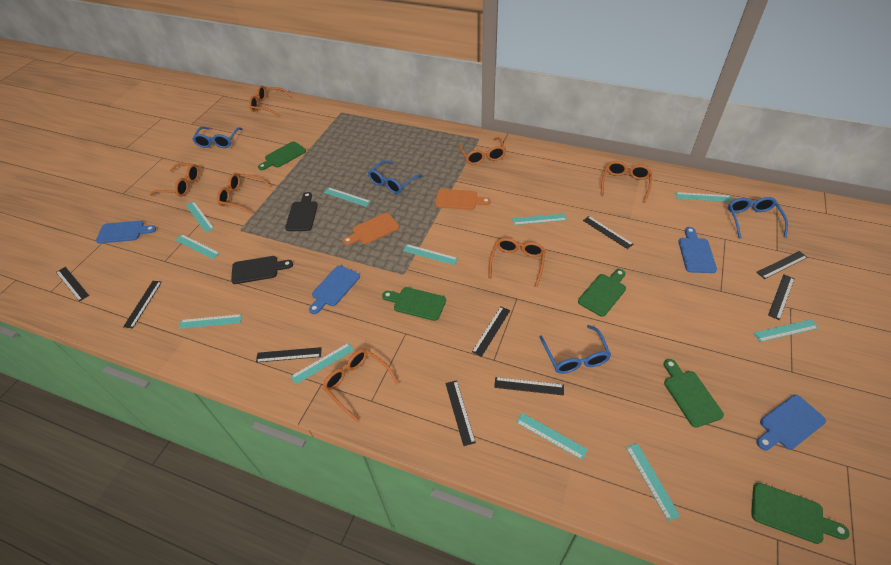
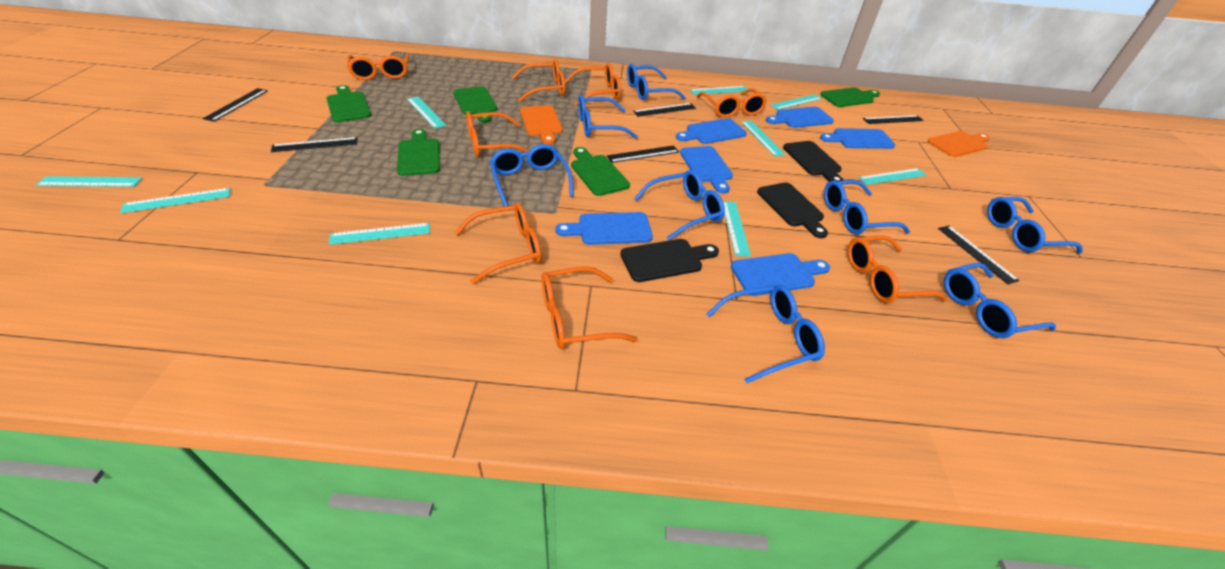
black cutting board: 2 -> 3
black ruler: 9 -> 6
blue cutting board: 4 -> 6
blue glasses: 4 -> 8
orange glasses: 7 -> 8
turquoise ruler: 11 -> 9

